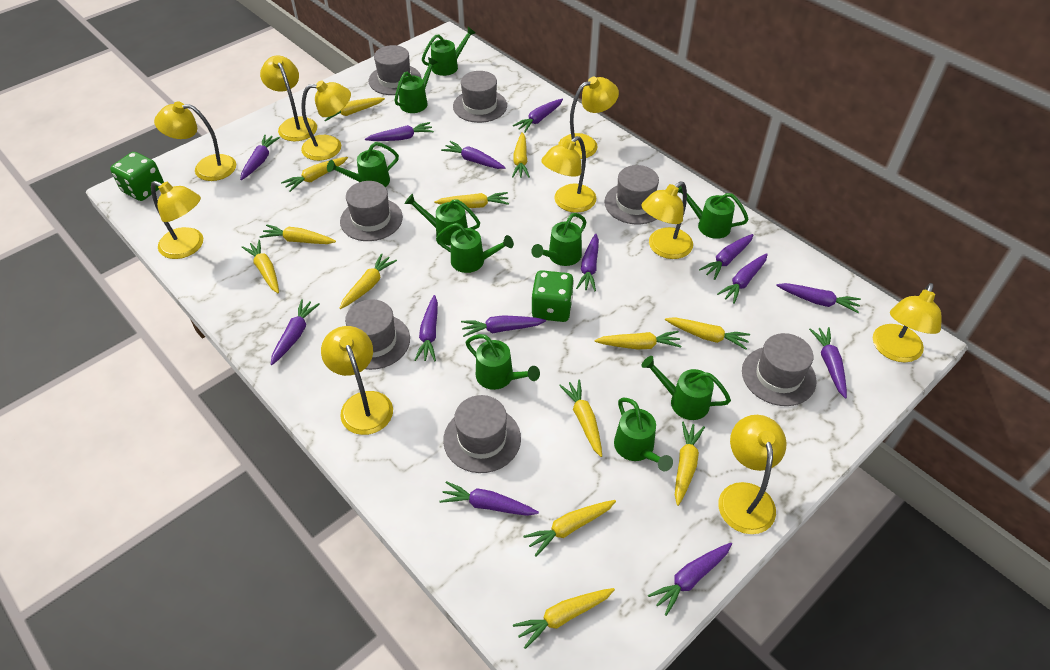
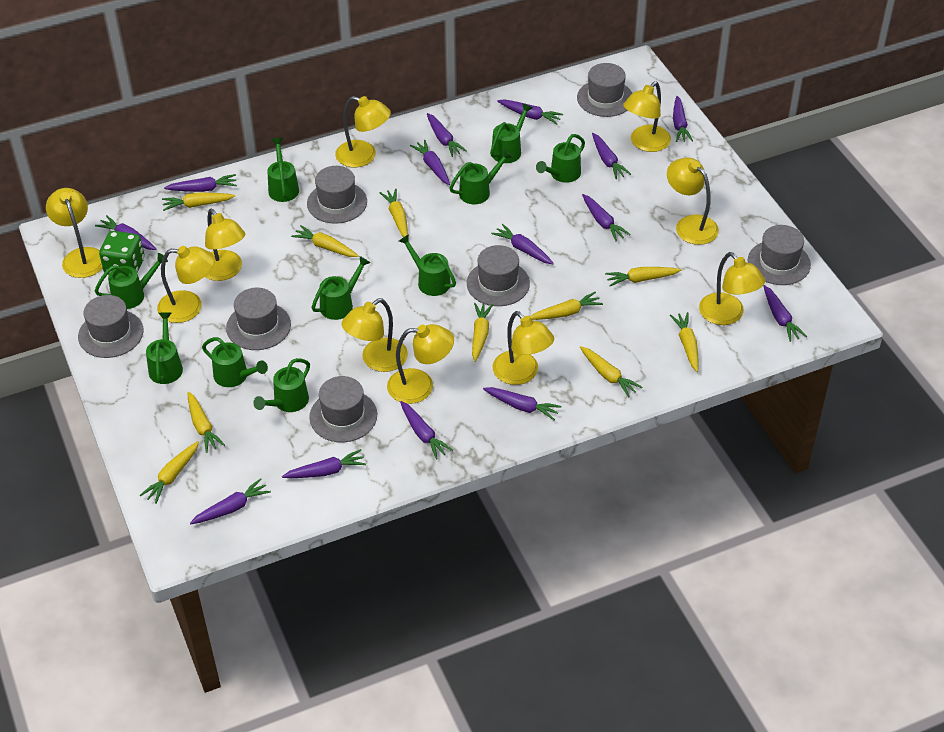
green dice: 2 -> 1
yellow carrot: 13 -> 10

